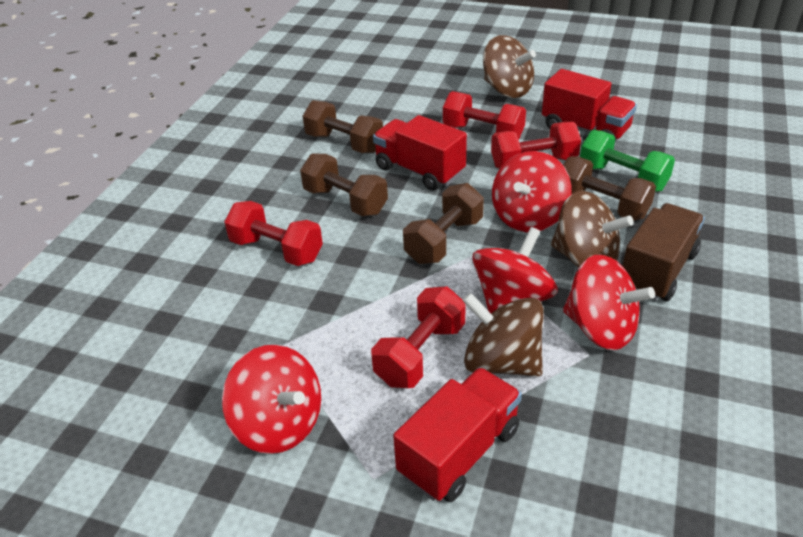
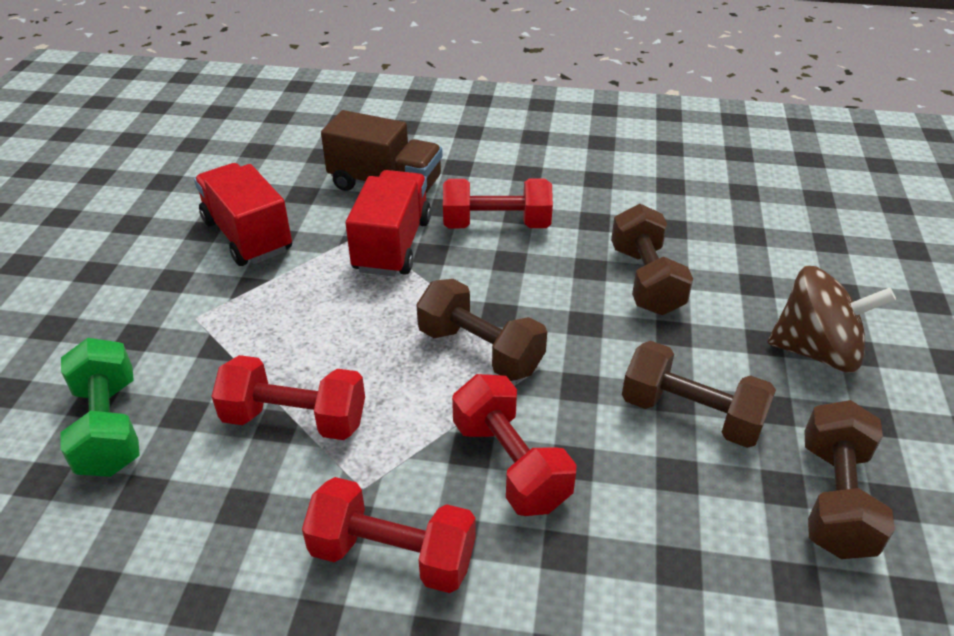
brown spinning top: 3 -> 1
red spinning top: 4 -> 0
red truck: 3 -> 2

